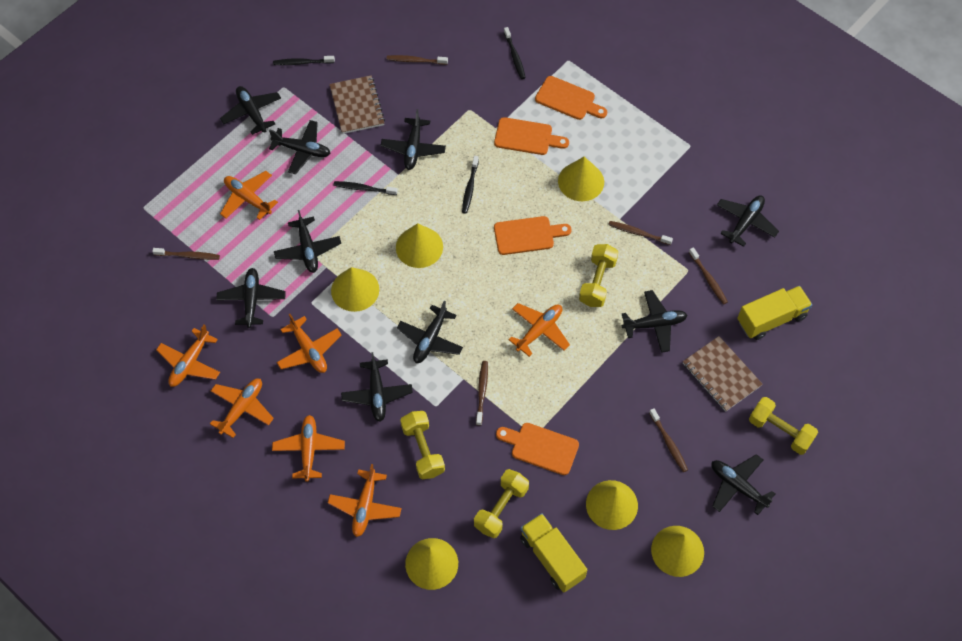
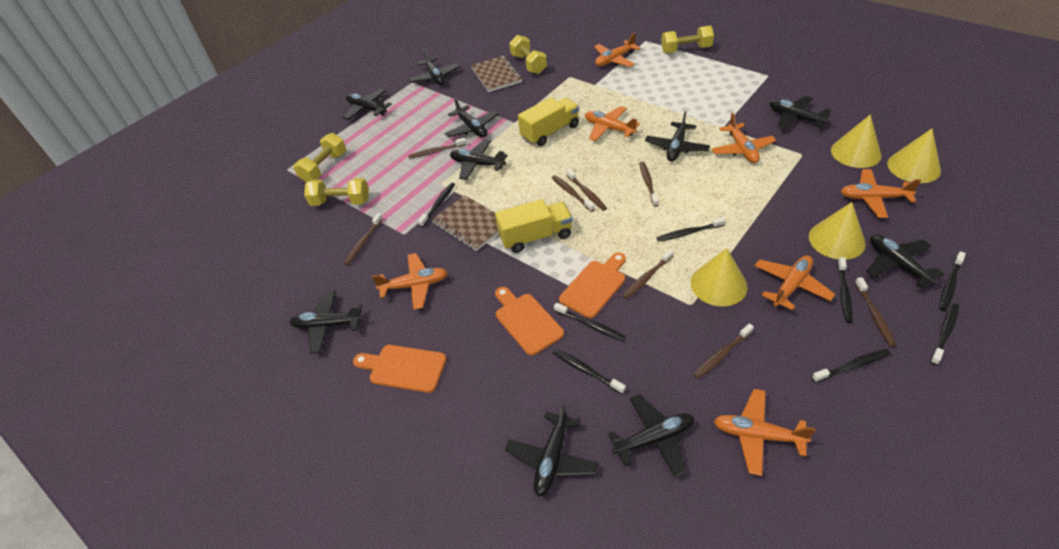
black toothbrush: 4 -> 8
brown toothbrush: 6 -> 8
orange cutting board: 4 -> 3
yellow cone: 6 -> 4

